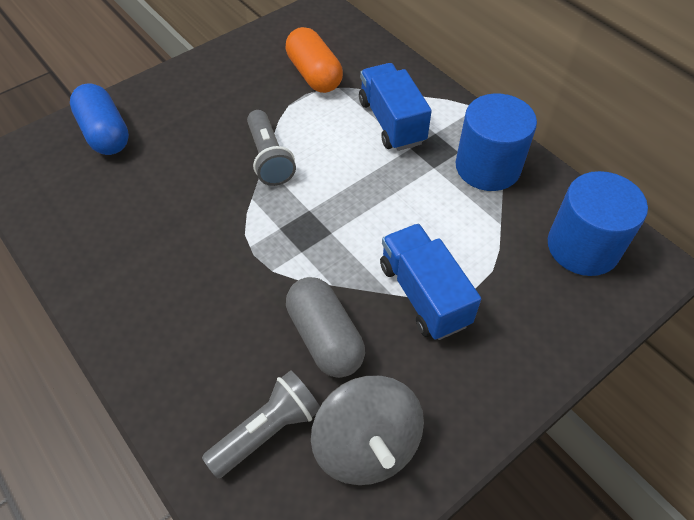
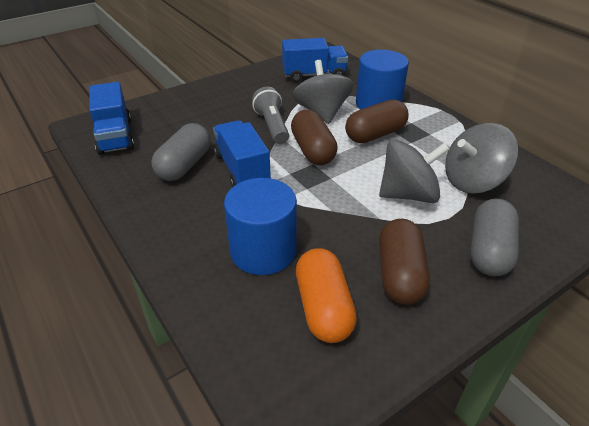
blue capsule: 1 -> 0
blue truck: 2 -> 3
brown capsule: 0 -> 3
grey capsule: 1 -> 2
grey flashlight: 2 -> 1
grey spinning top: 1 -> 3

